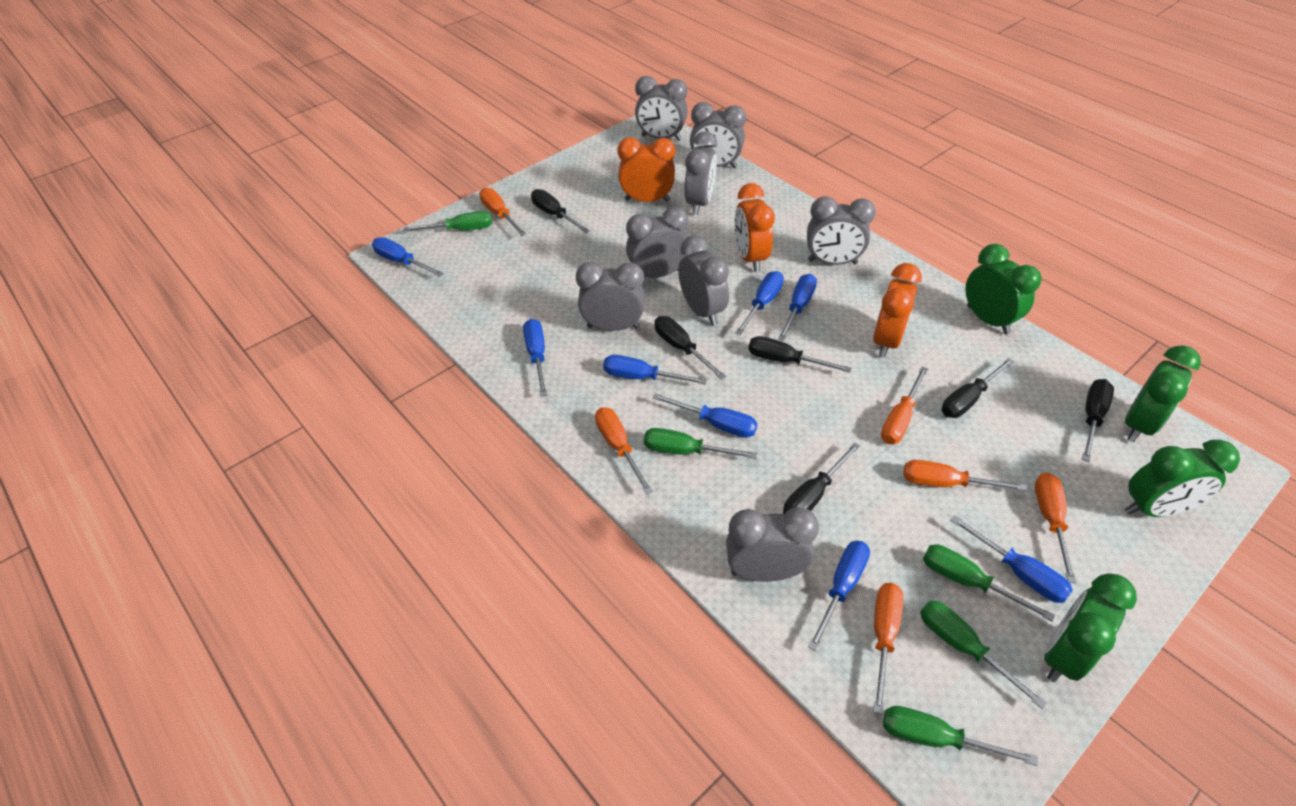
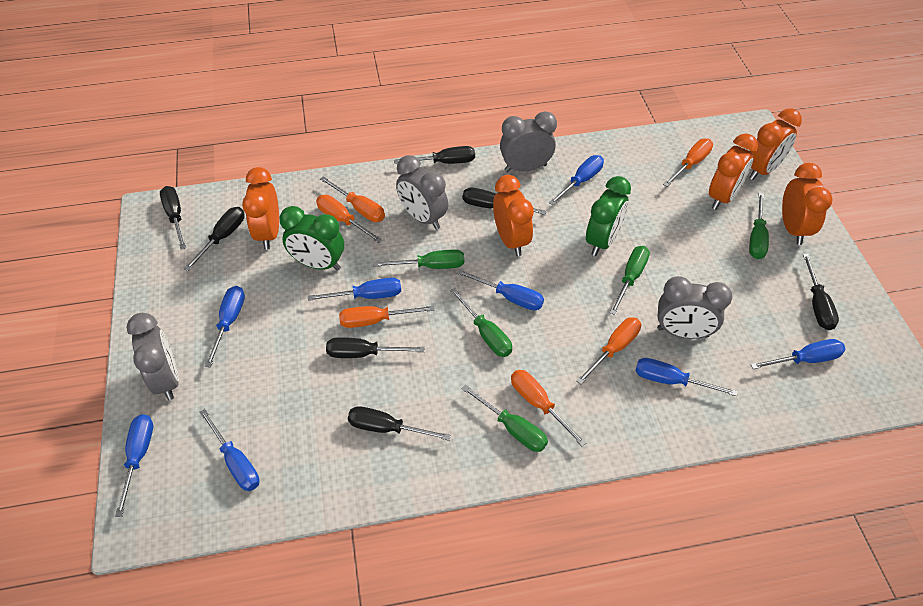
black screwdriver: 6 -> 7
green clock: 4 -> 2
grey clock: 8 -> 4
orange clock: 3 -> 5

